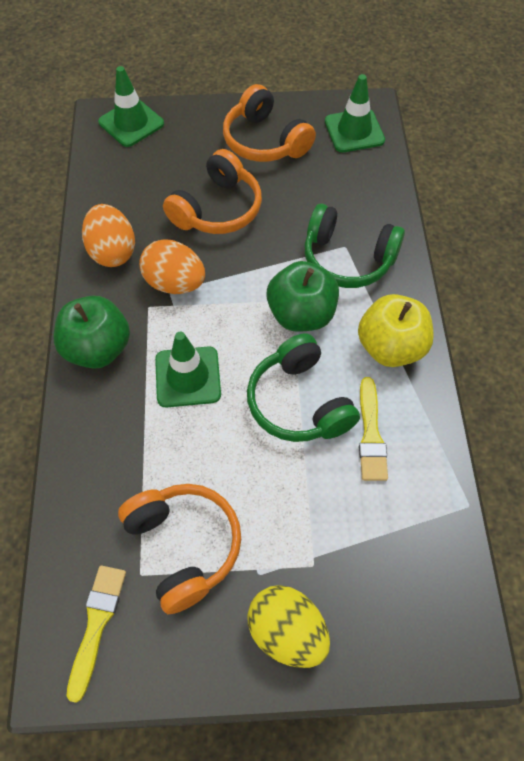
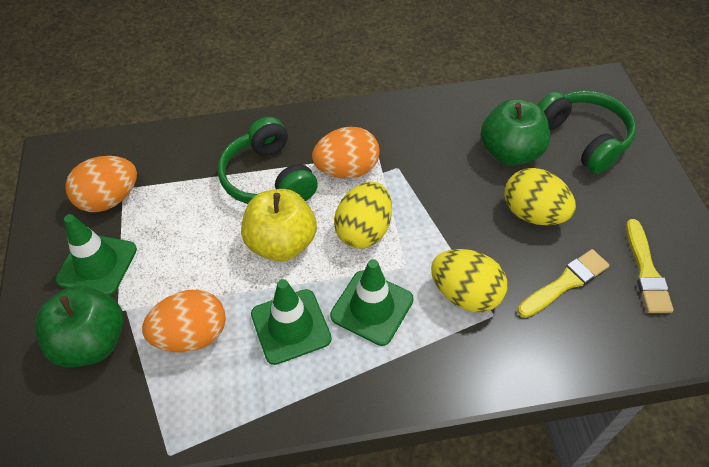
orange egg: 2 -> 3
orange headphones: 3 -> 0
yellow egg: 1 -> 3

